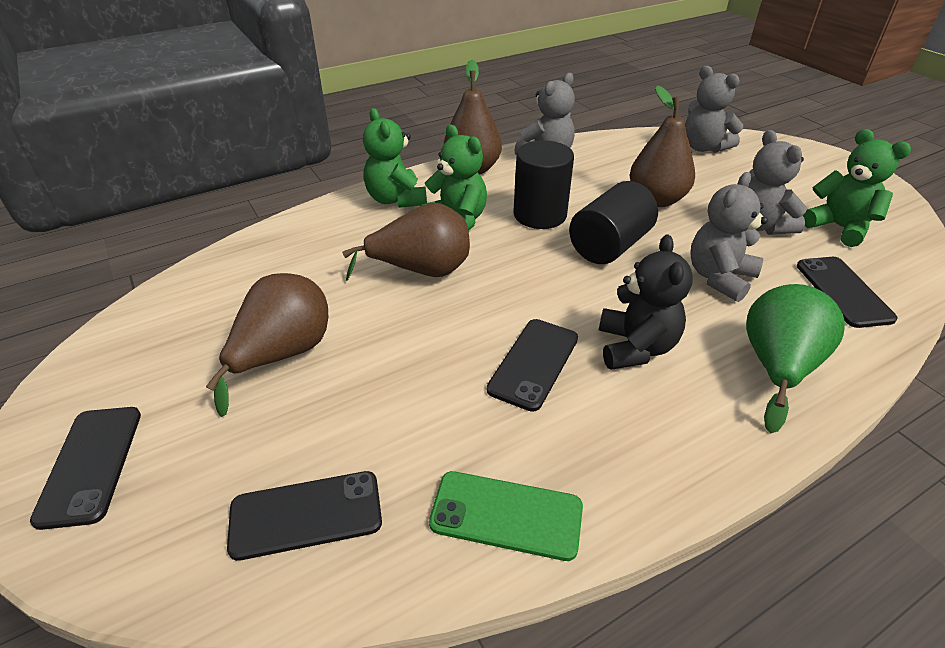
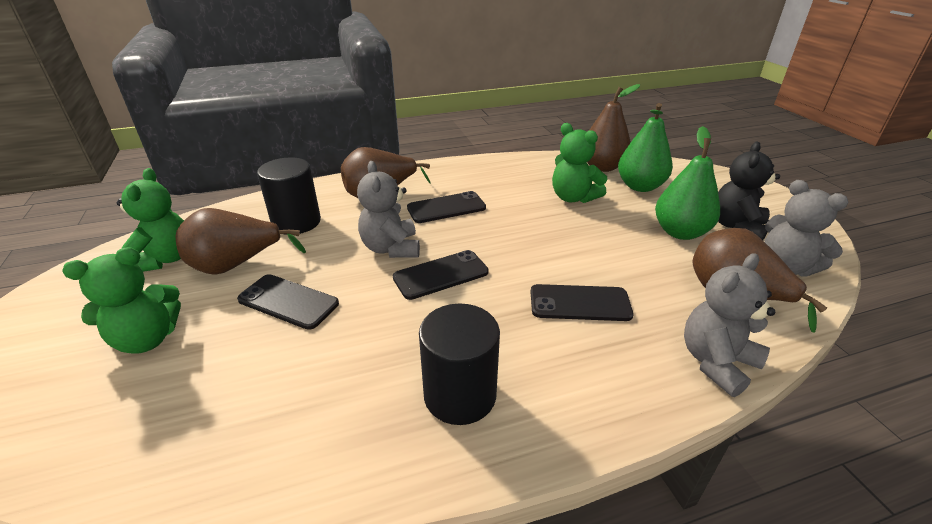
green pear: 1 -> 2
green phone: 1 -> 0
grey teddy bear: 4 -> 3

